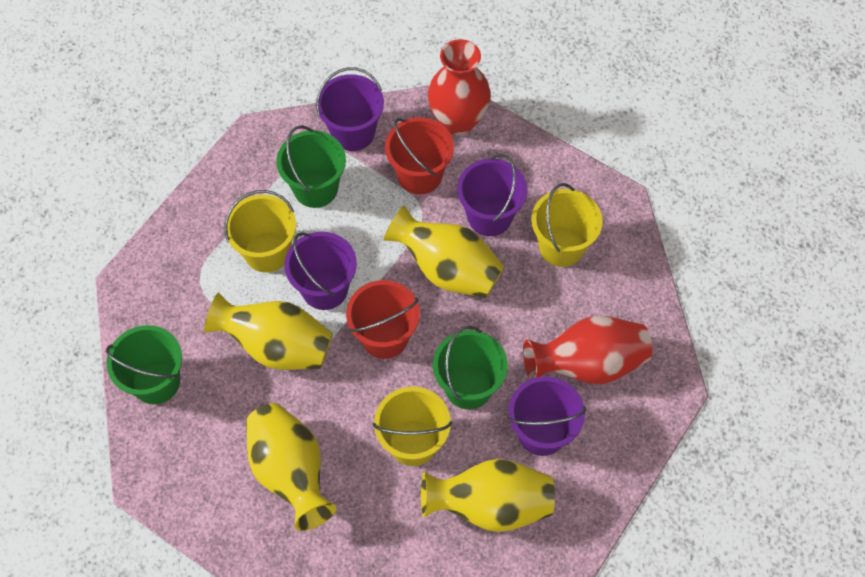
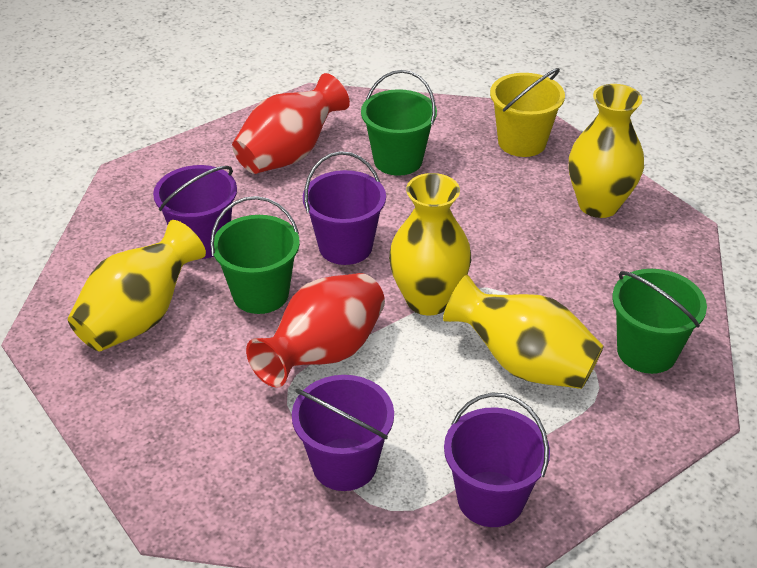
red bucket: 2 -> 0
yellow bucket: 3 -> 1

